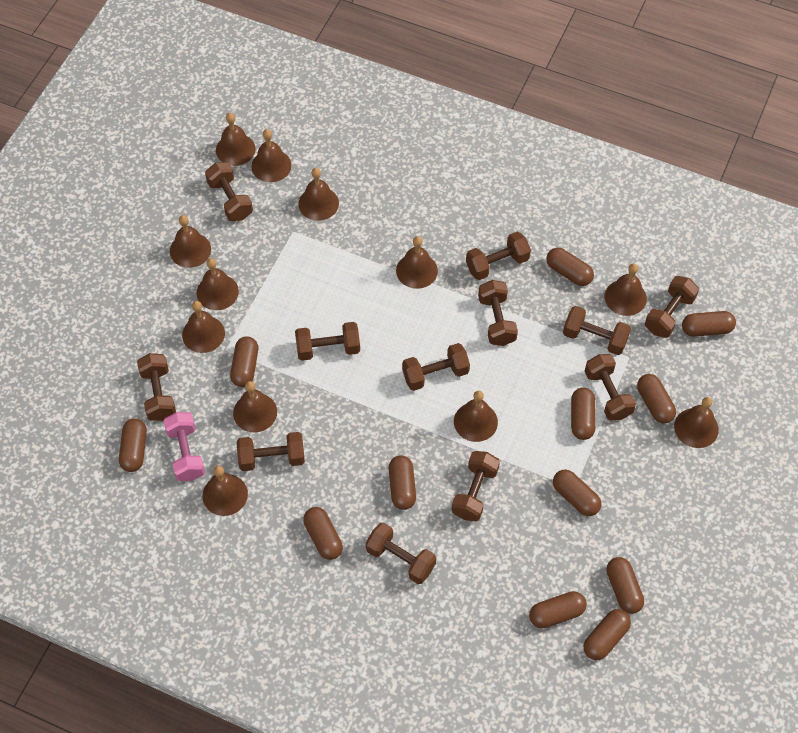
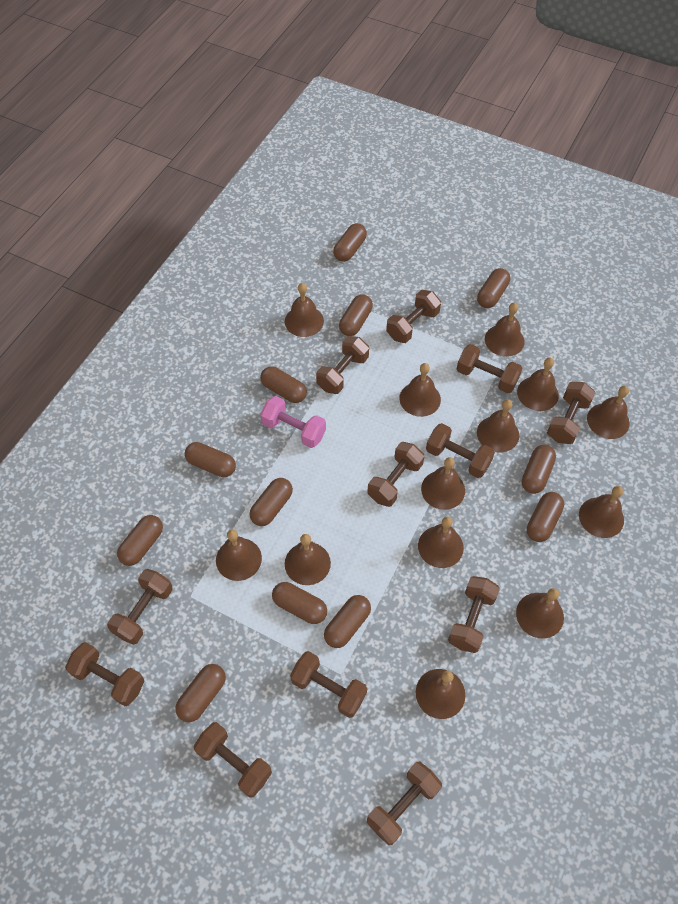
brown bell: 12 -> 13

